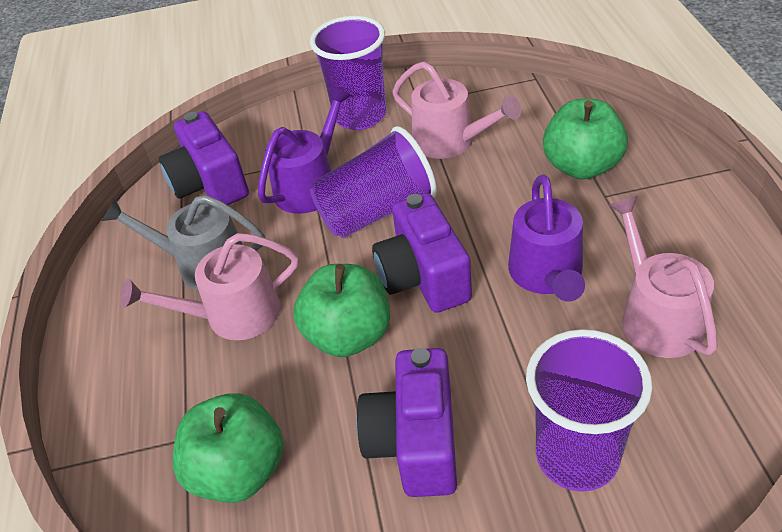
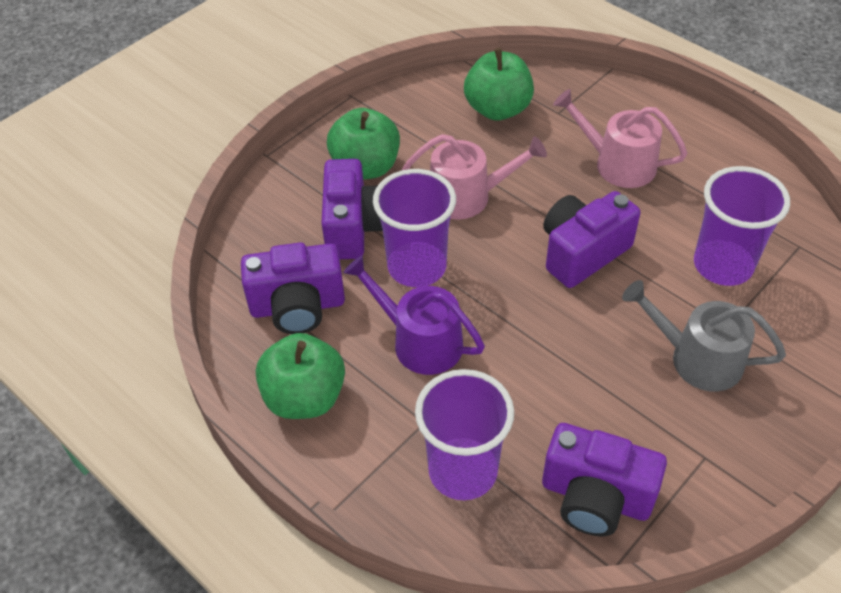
pink watering can: 3 -> 2
purple camera: 3 -> 4
purple watering can: 2 -> 1

